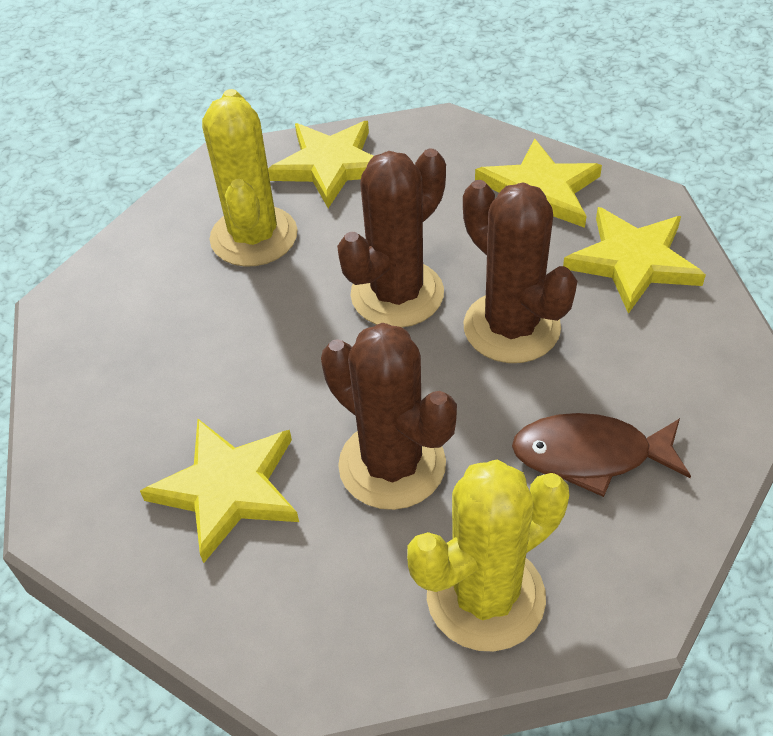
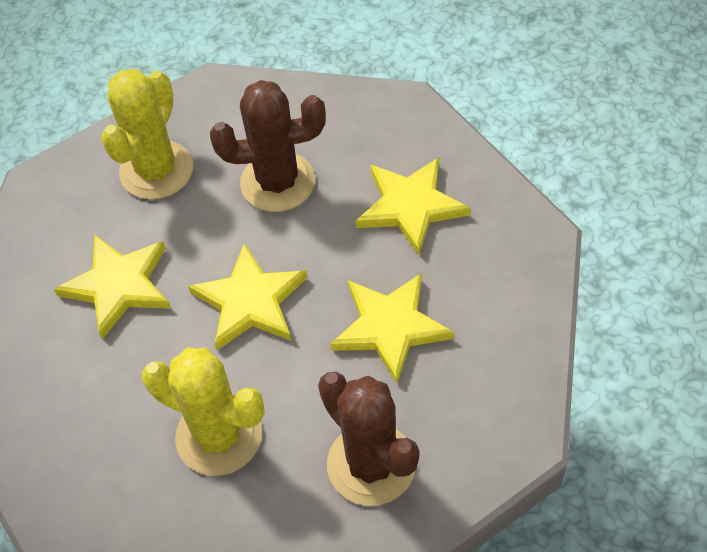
brown cactus: 3 -> 2
brown fish: 1 -> 0

